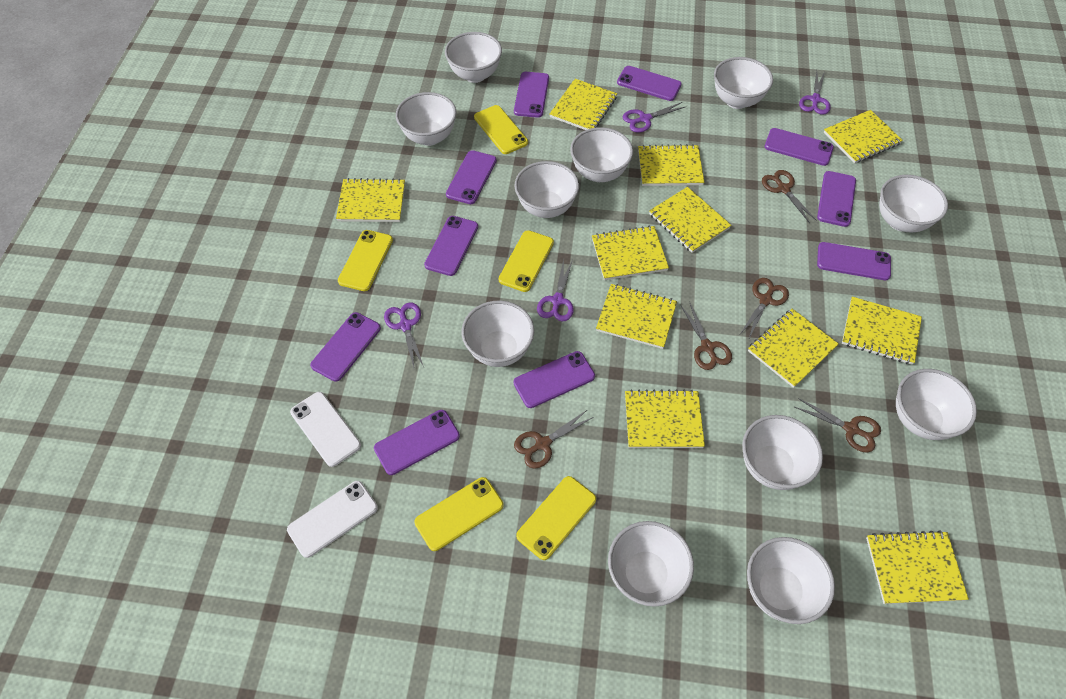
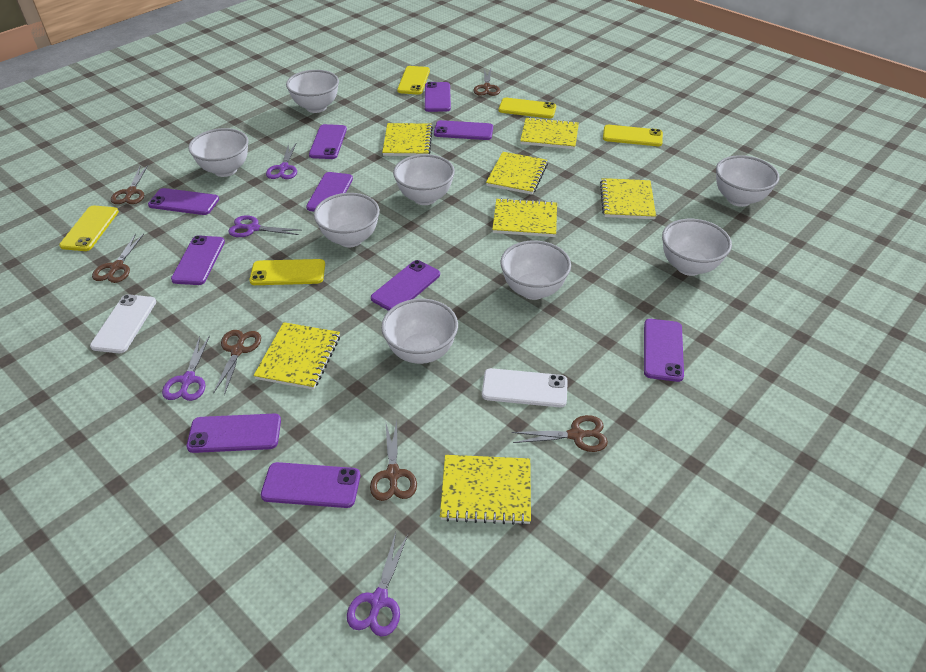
brown scissors: 5 -> 6
white bowl: 11 -> 8
yellow notebook: 11 -> 7

